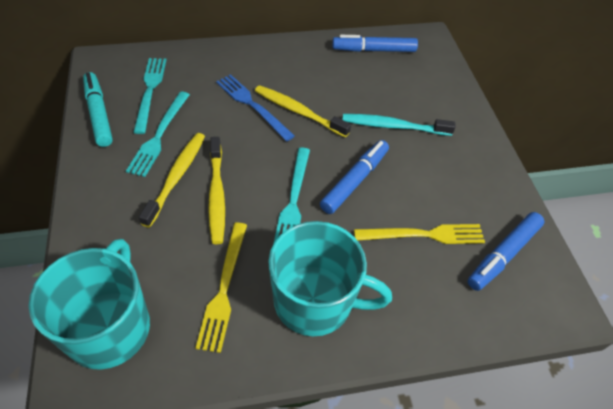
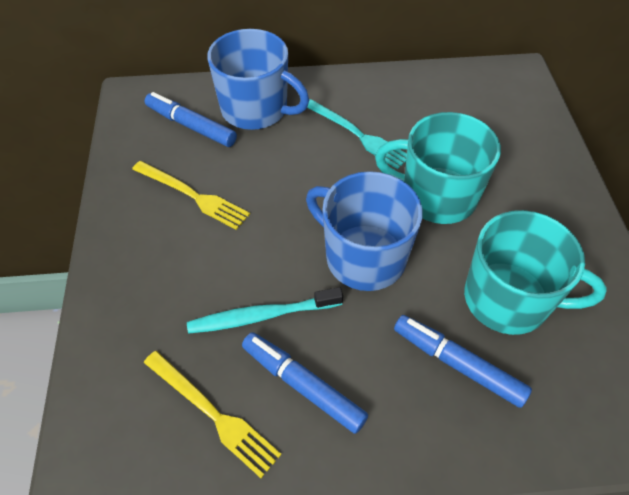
blue fork: 1 -> 0
blue mug: 0 -> 2
turquoise fork: 3 -> 1
turquoise marker: 1 -> 0
yellow toothbrush: 3 -> 0

